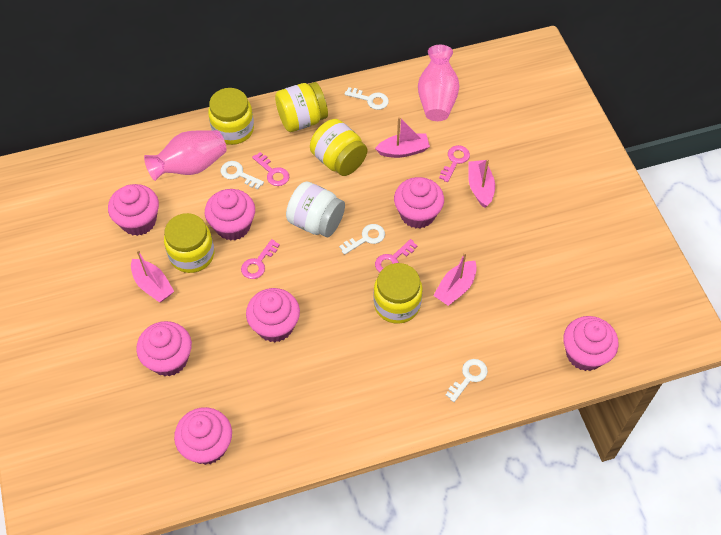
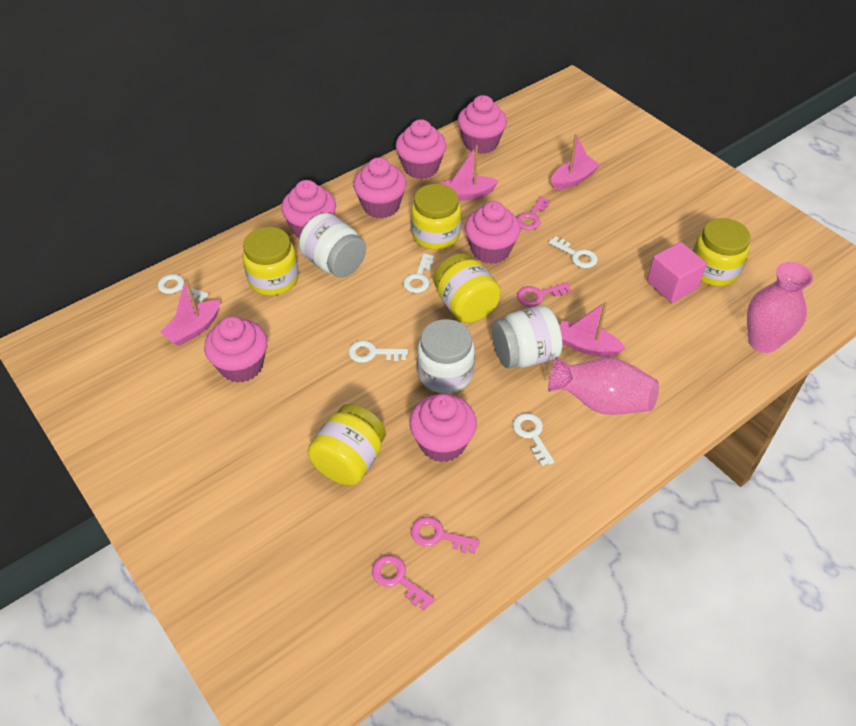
pink cube: 0 -> 1
white jar: 1 -> 3
white key: 4 -> 5

